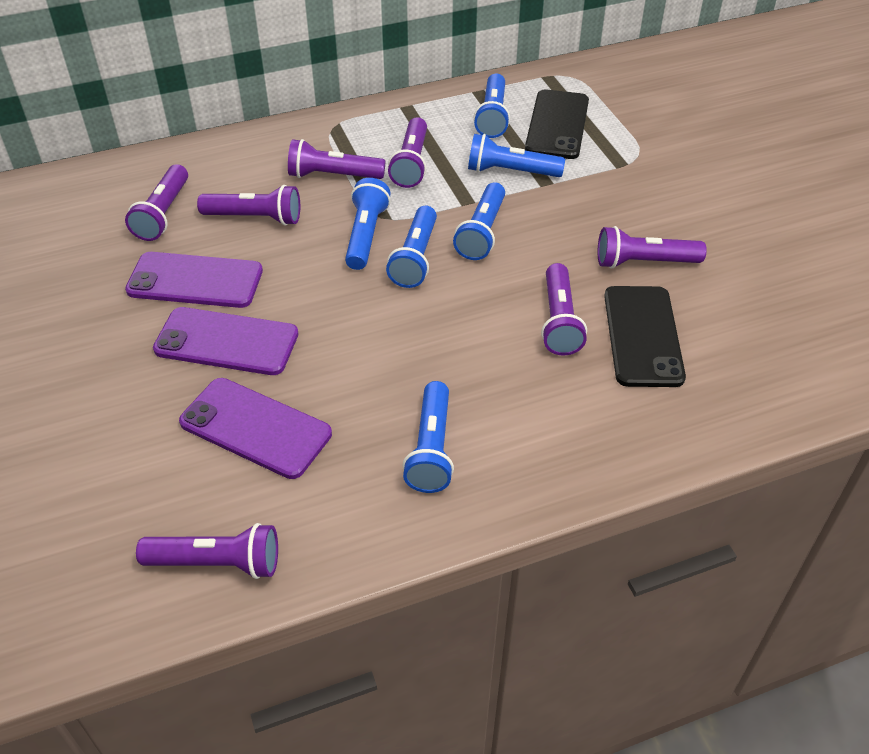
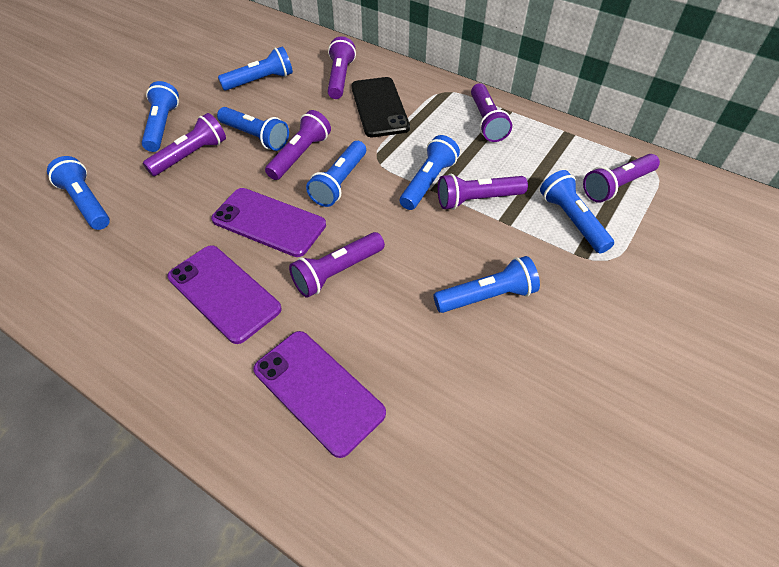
black phone: 2 -> 1
blue flashlight: 6 -> 8

